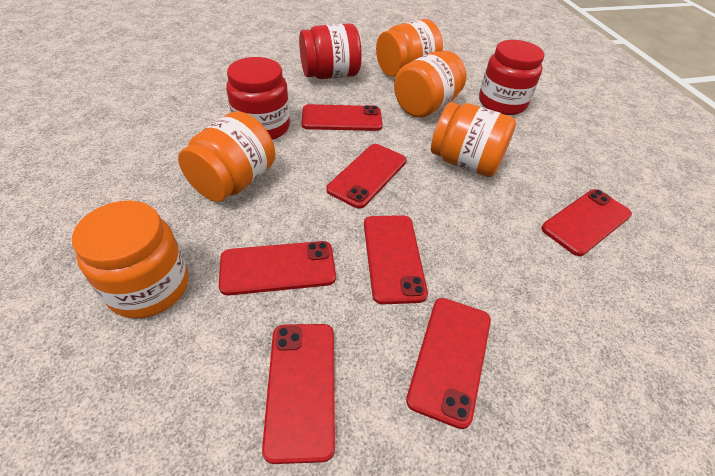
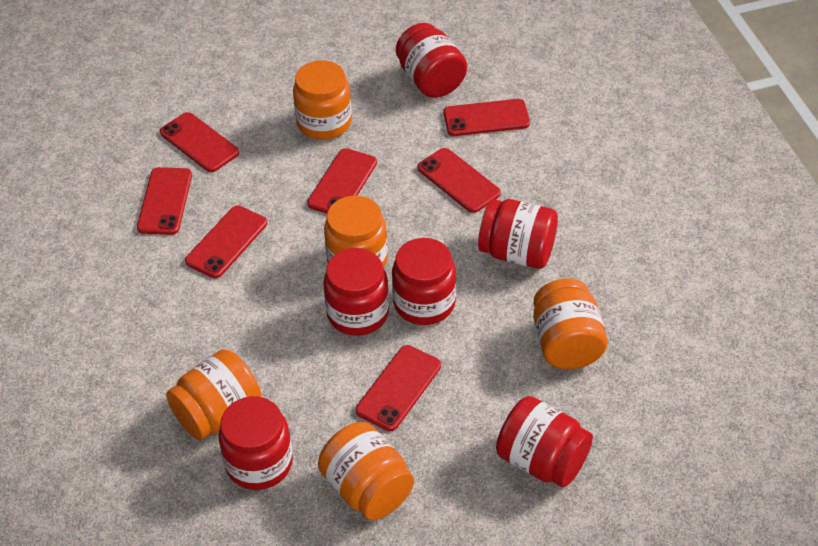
red jar: 3 -> 6

